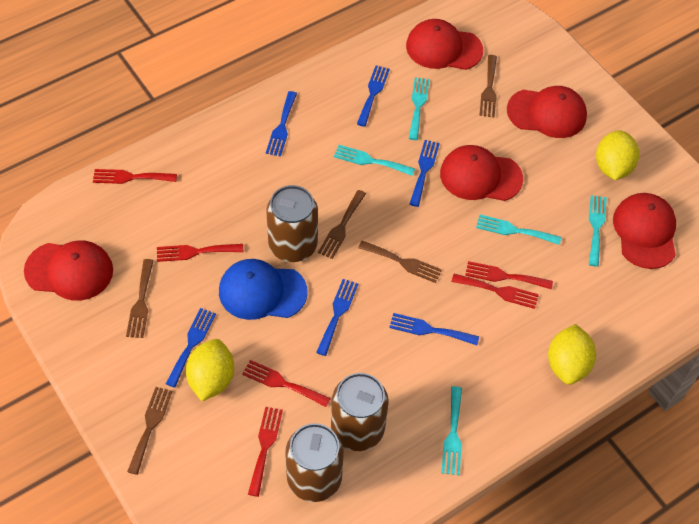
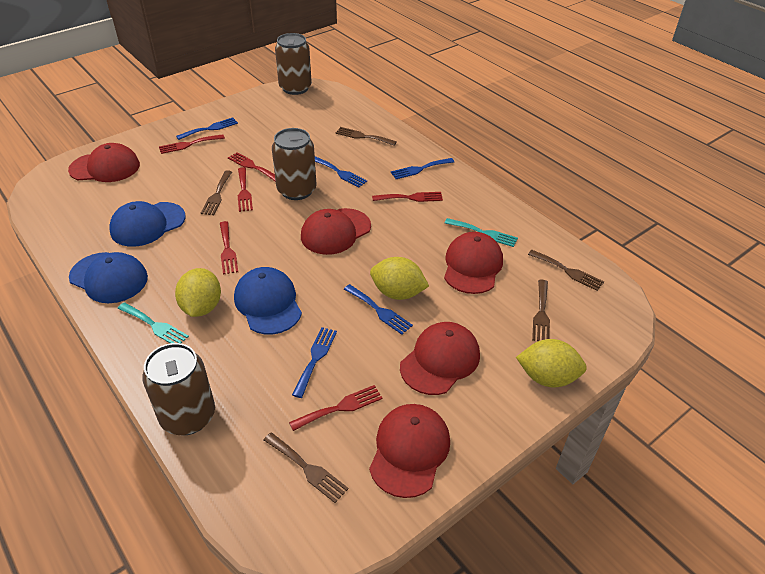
blue cap: 1 -> 3
blue fork: 6 -> 5
turquoise fork: 5 -> 2

